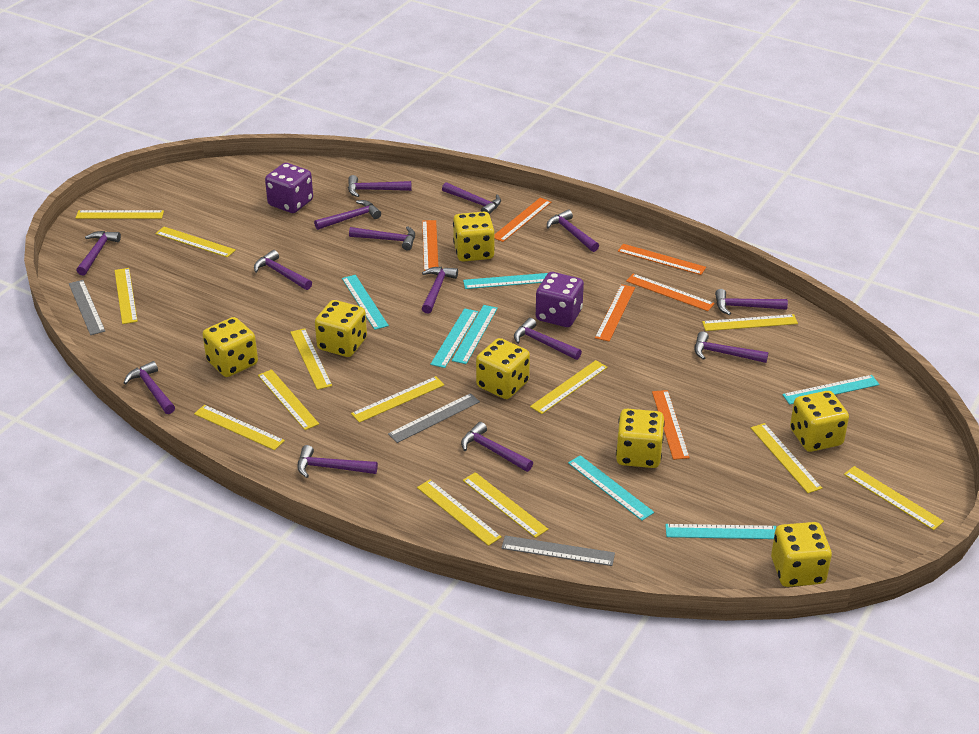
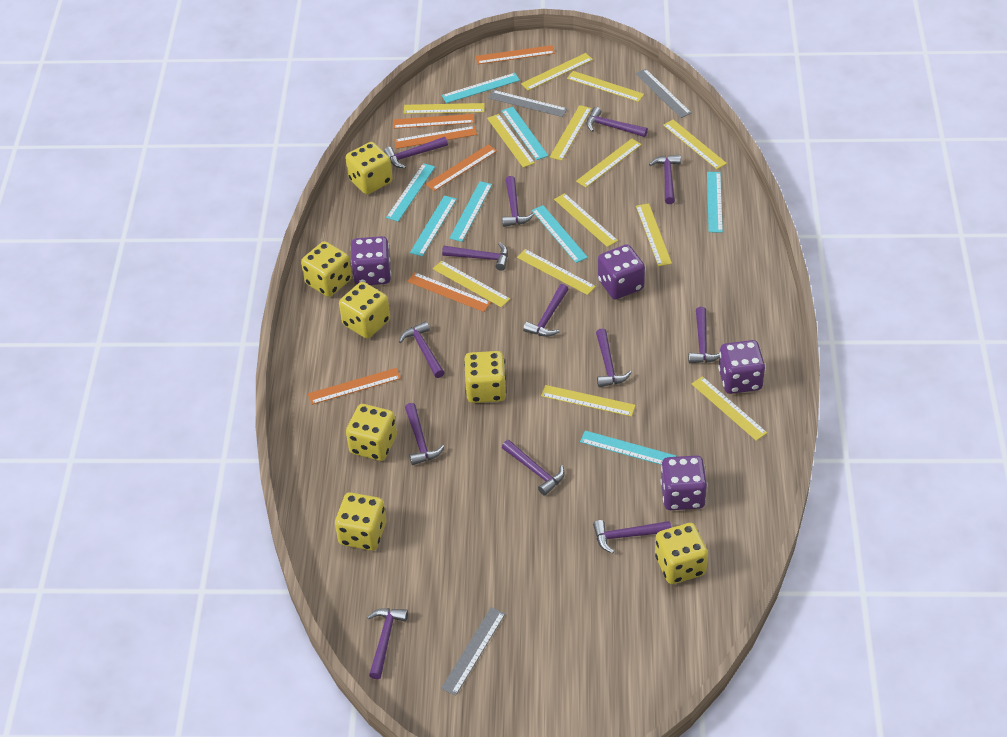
purple dice: 2 -> 4
purple hammer: 14 -> 13
turquoise ruler: 7 -> 8

